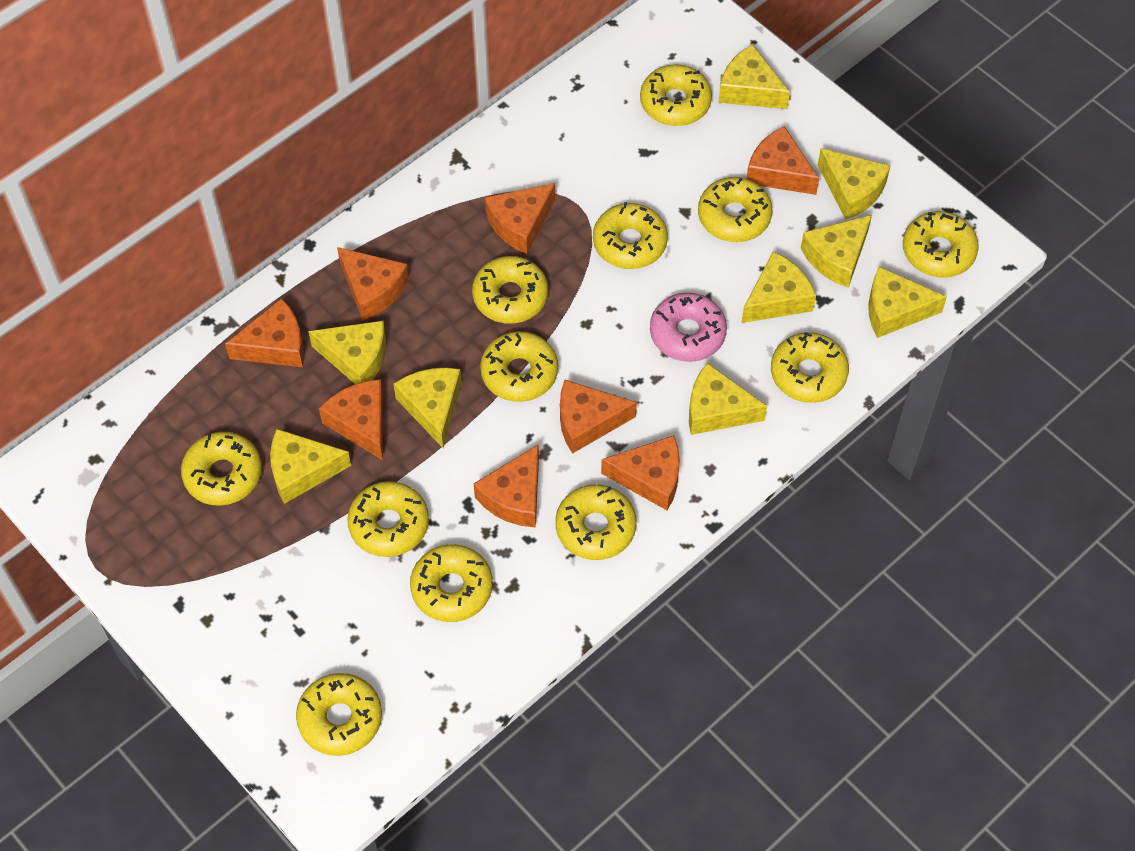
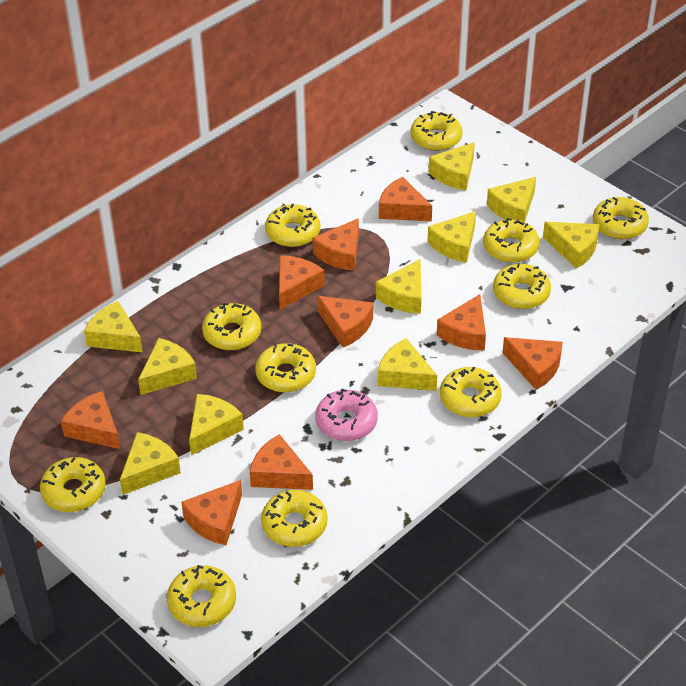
orange cheese: 8 -> 9
yellow cheese: 9 -> 10
yellow donut: 12 -> 11

